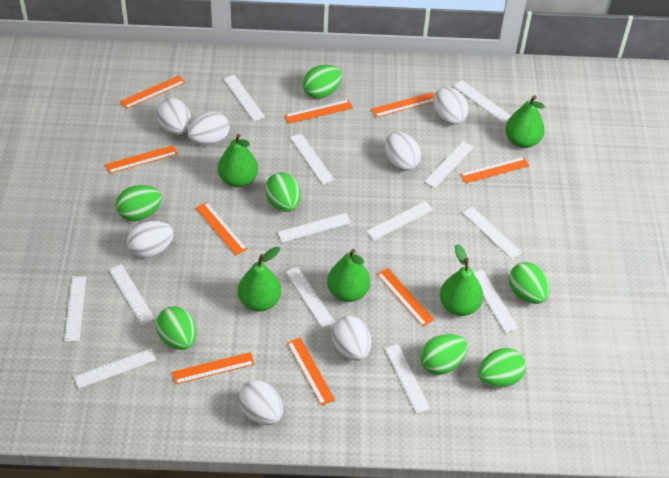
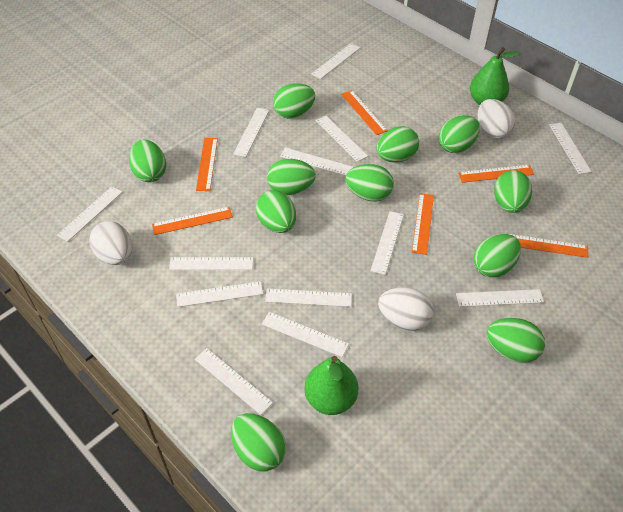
green egg: 7 -> 11
green pear: 5 -> 2
orange ruler: 9 -> 6
white egg: 7 -> 3

